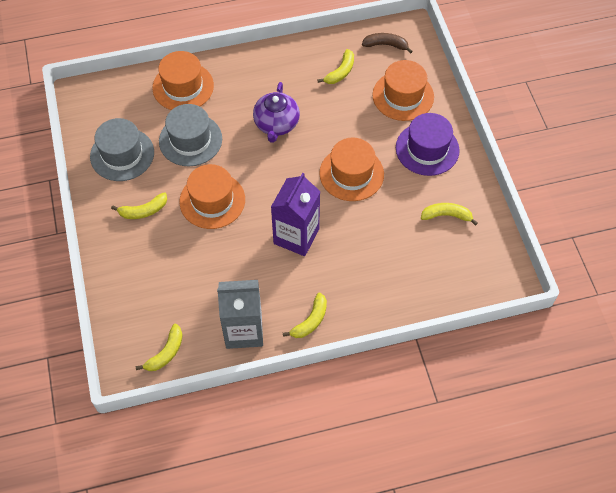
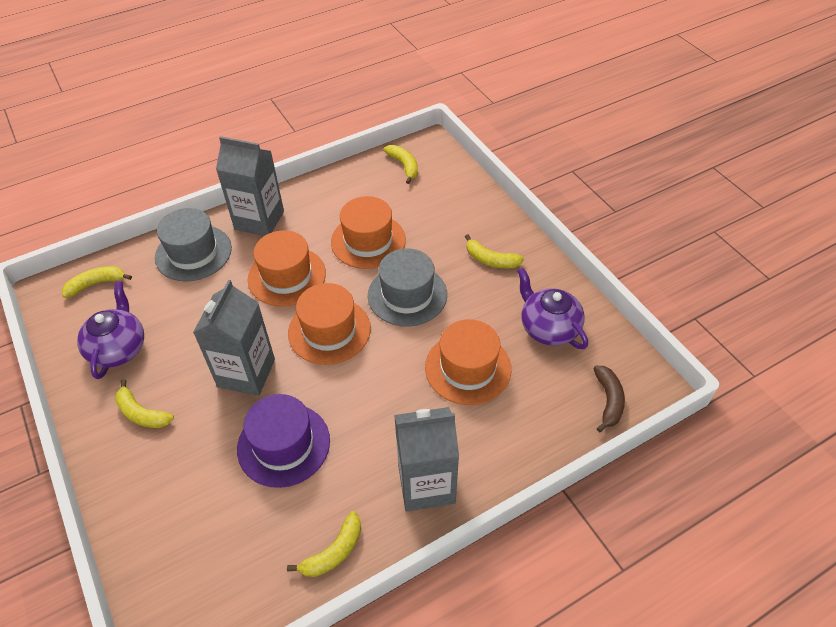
grey carton: 1 -> 3
purple carton: 1 -> 0
purple teapot: 1 -> 2

